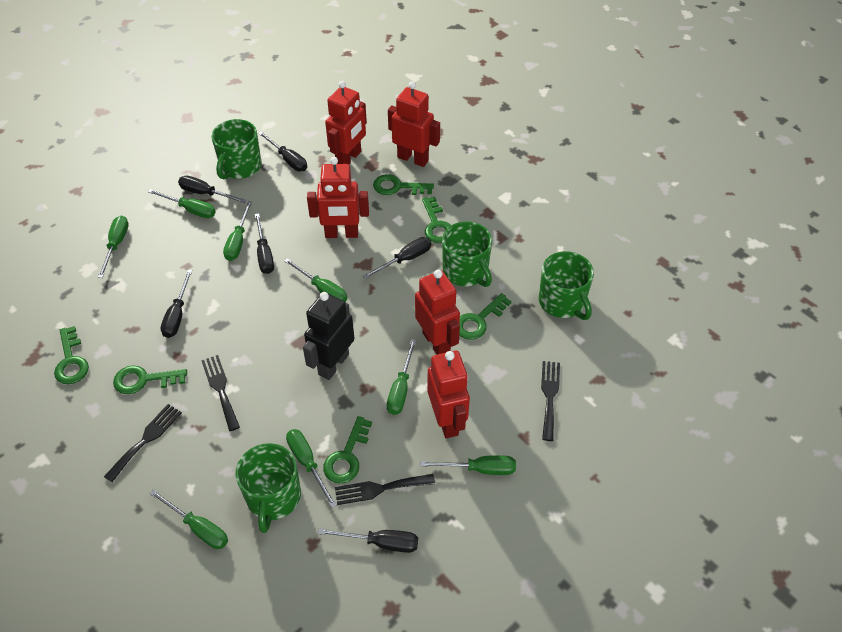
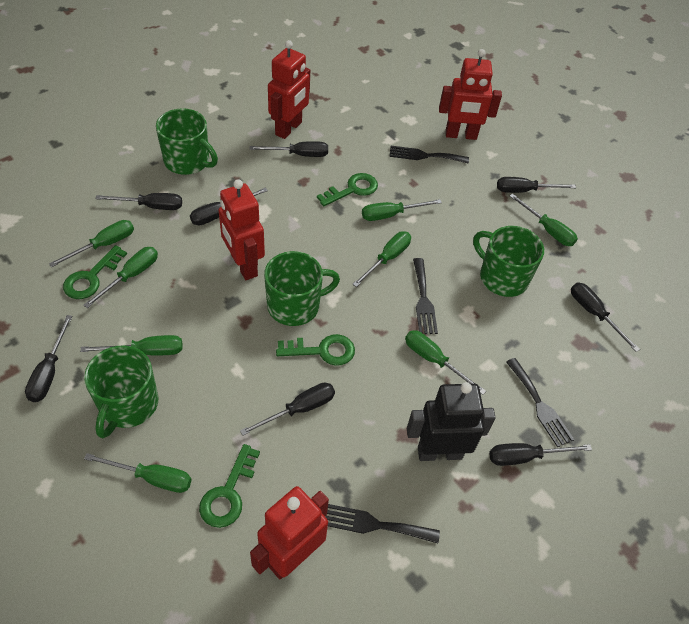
black screwdriver: 6 -> 8
green key: 6 -> 4
red robot: 5 -> 4

